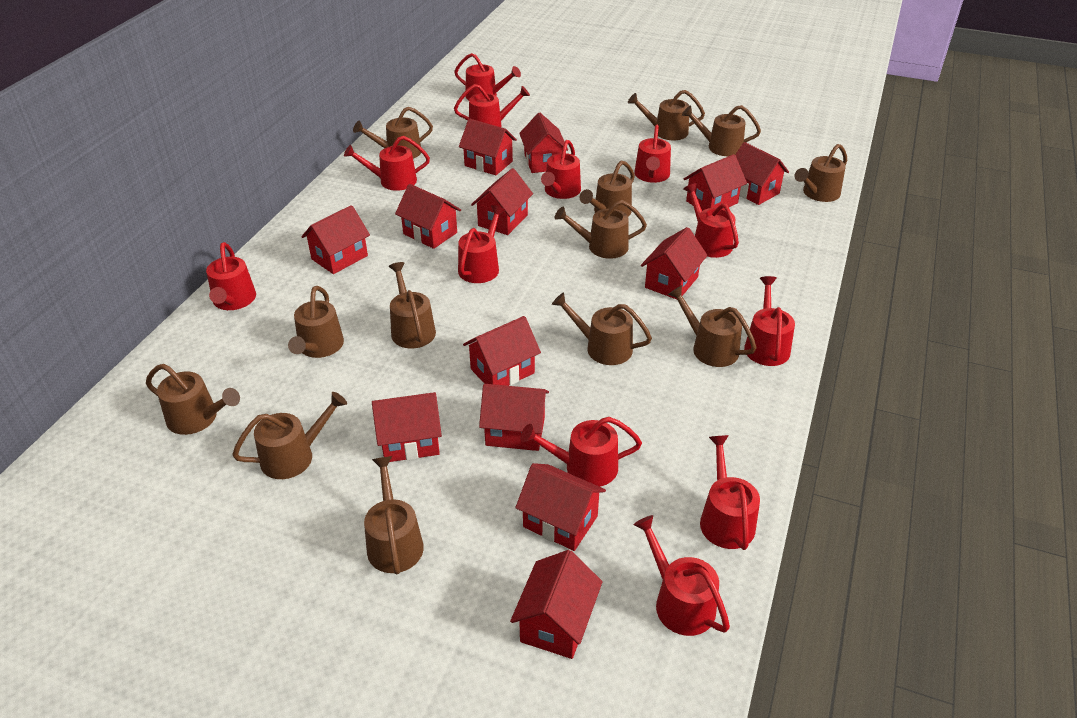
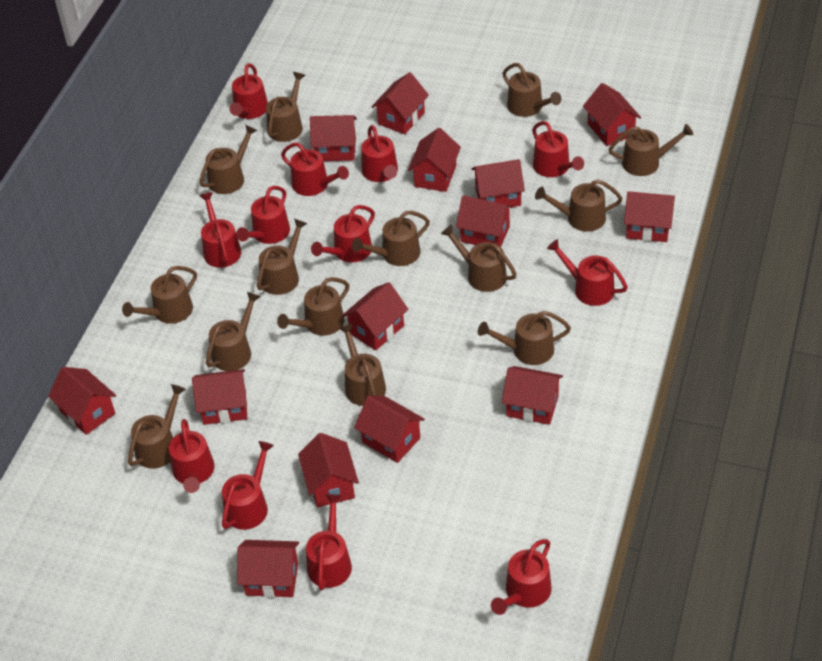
brown watering can: 13 -> 14
red house: 13 -> 14

